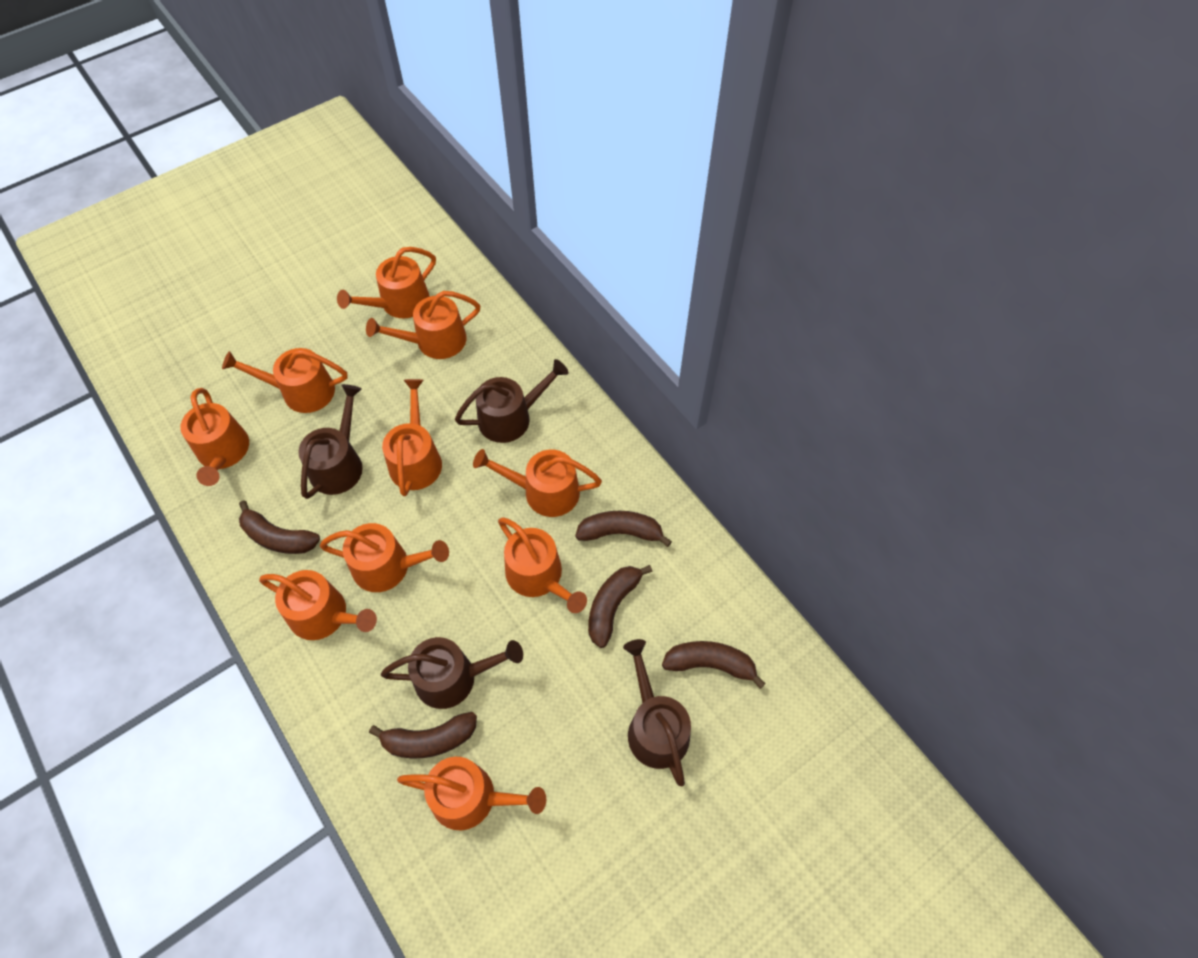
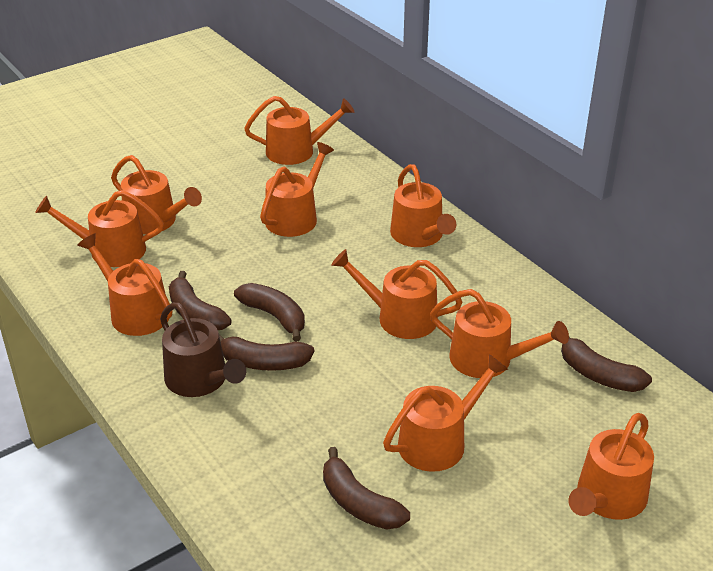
brown watering can: 4 -> 1

